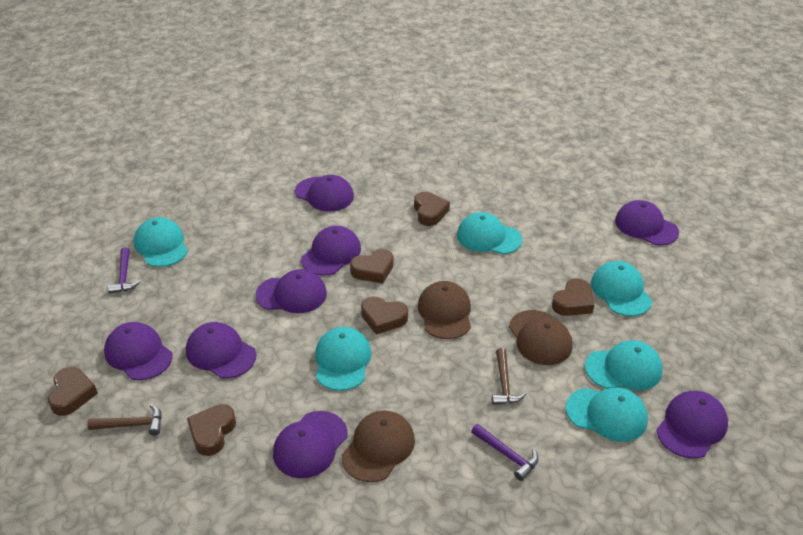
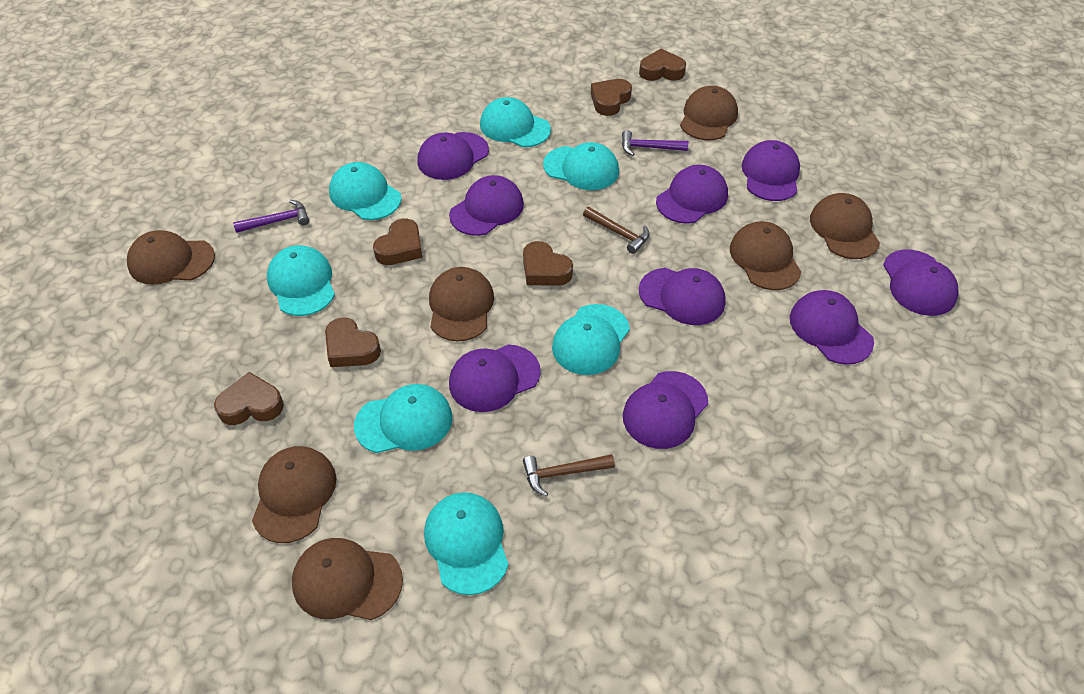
brown cap: 3 -> 7
purple cap: 8 -> 9
turquoise cap: 6 -> 7

